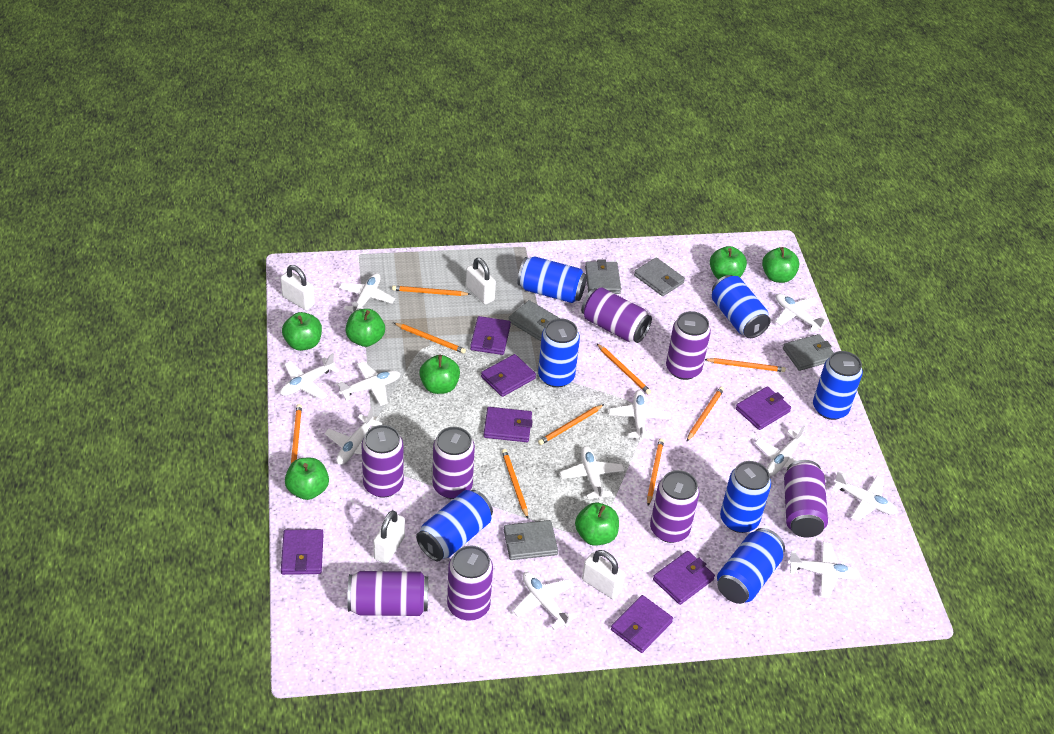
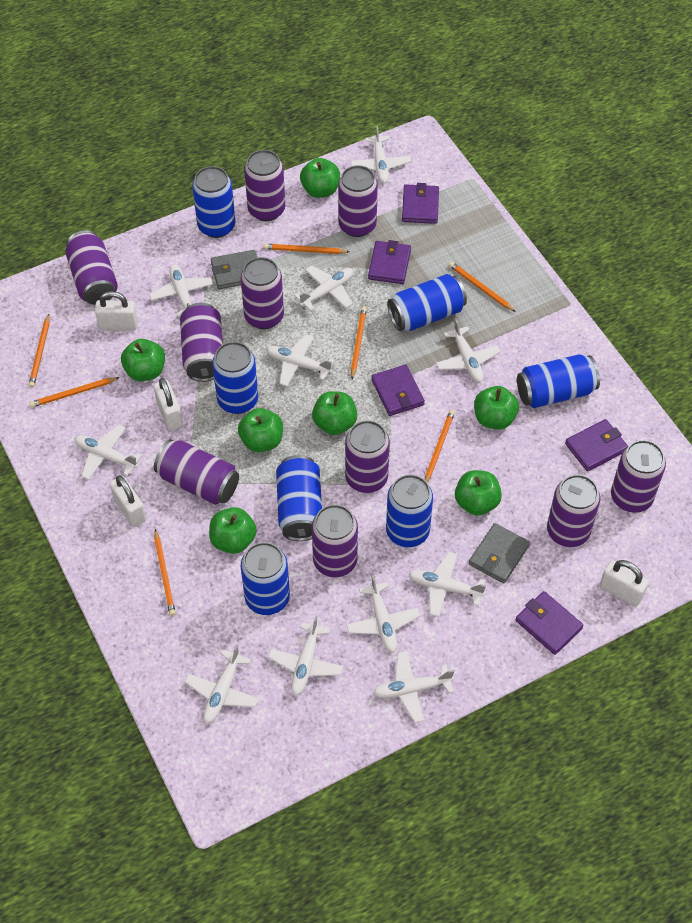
grey wallet: 5 -> 2
orange pencil: 9 -> 7
purple can: 8 -> 10
purple wallet: 7 -> 5

